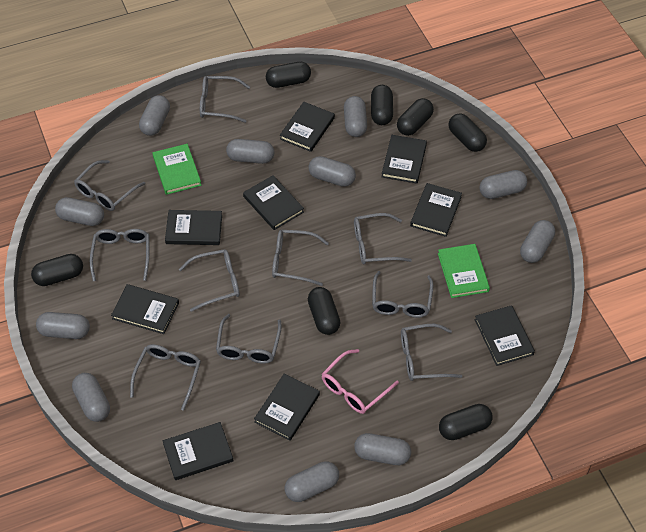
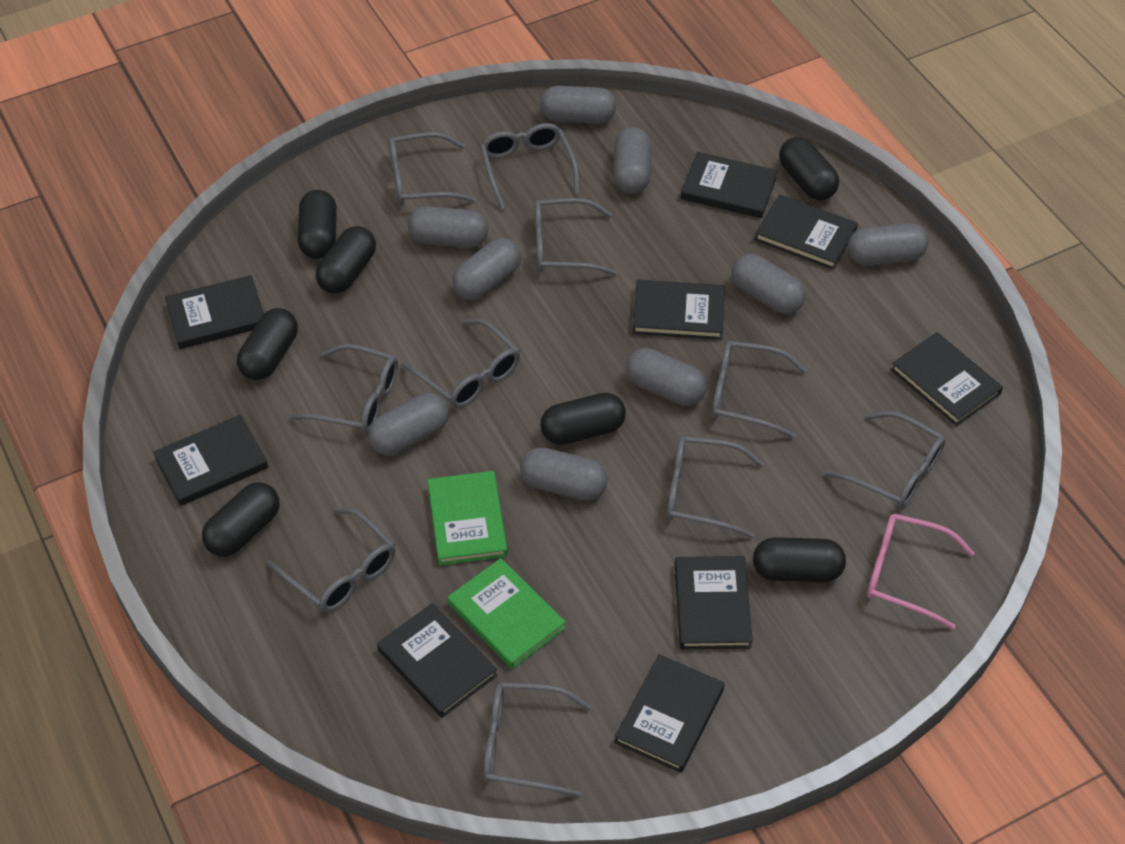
grey capsule: 11 -> 9

